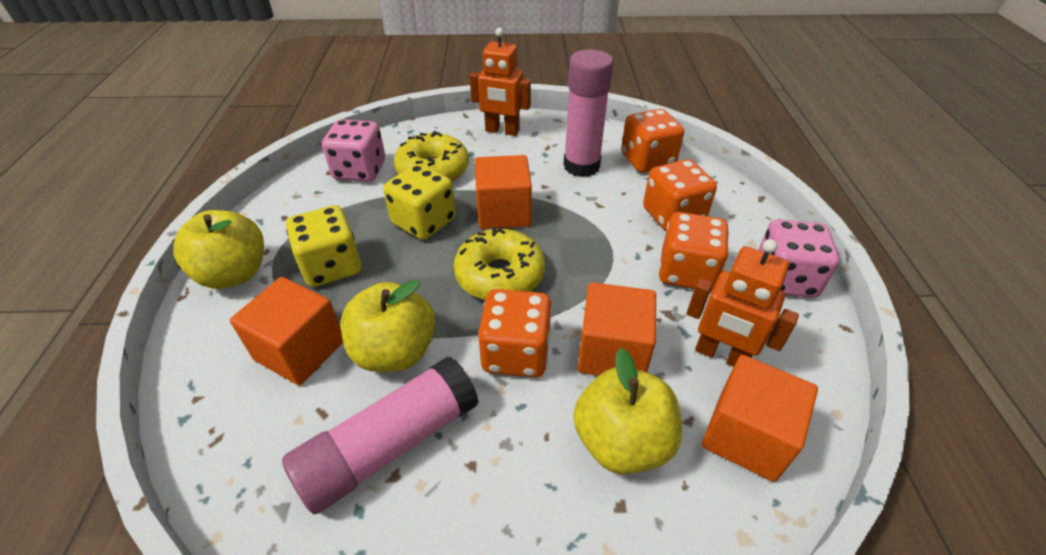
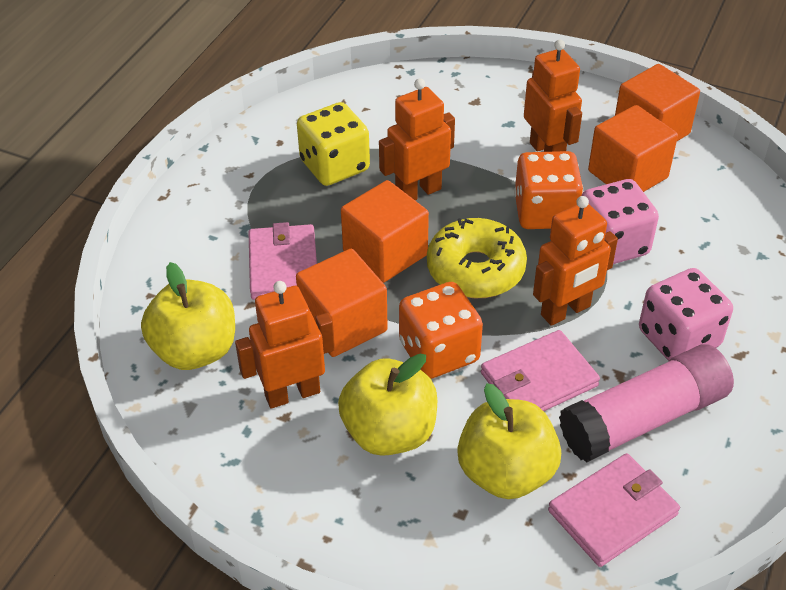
orange dice: 4 -> 2
orange robot: 2 -> 4
pink glue stick: 2 -> 1
pink wallet: 0 -> 3
yellow dice: 2 -> 1
yellow donut: 2 -> 1

